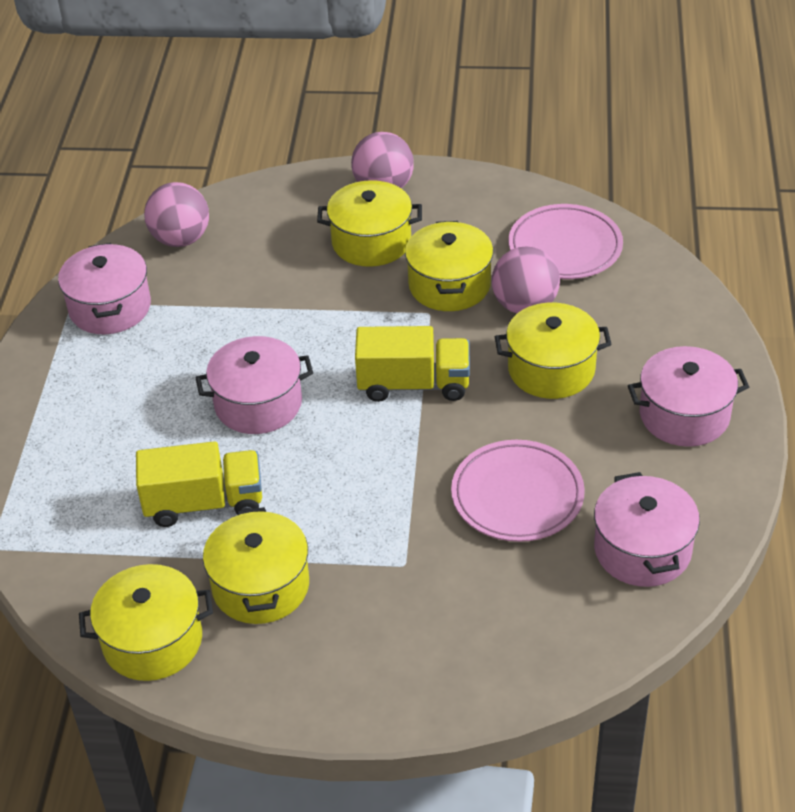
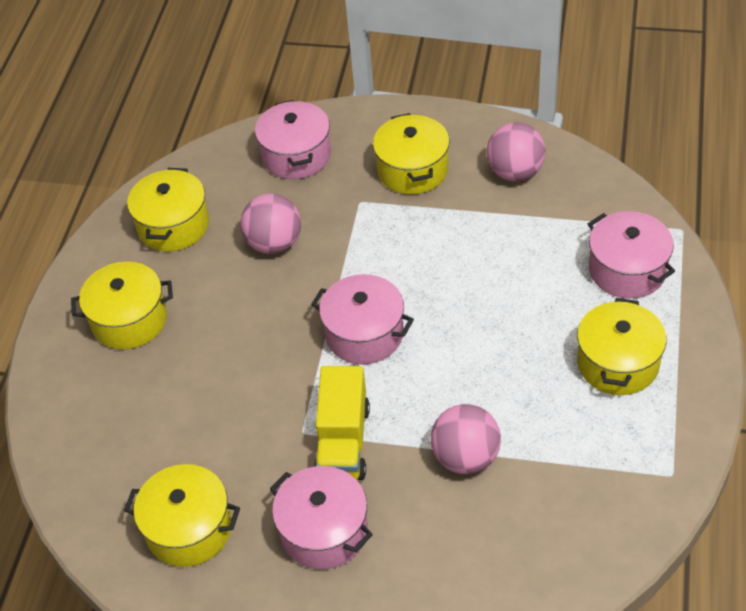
pink plate: 2 -> 0
yellow truck: 2 -> 1

